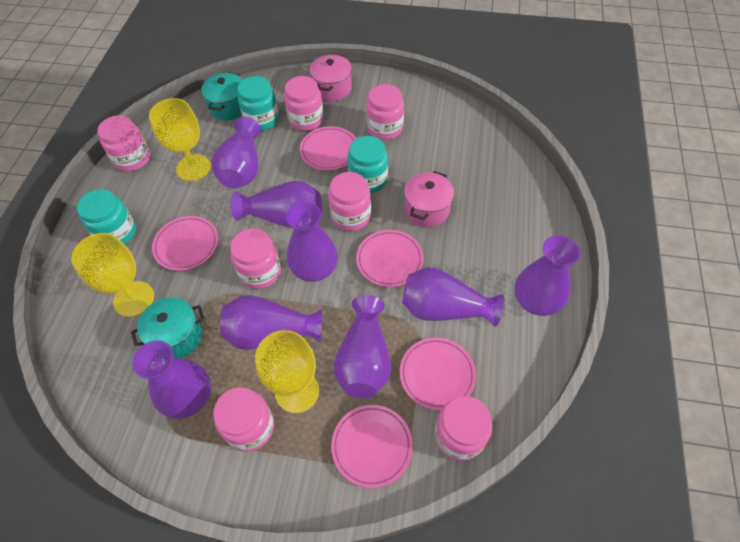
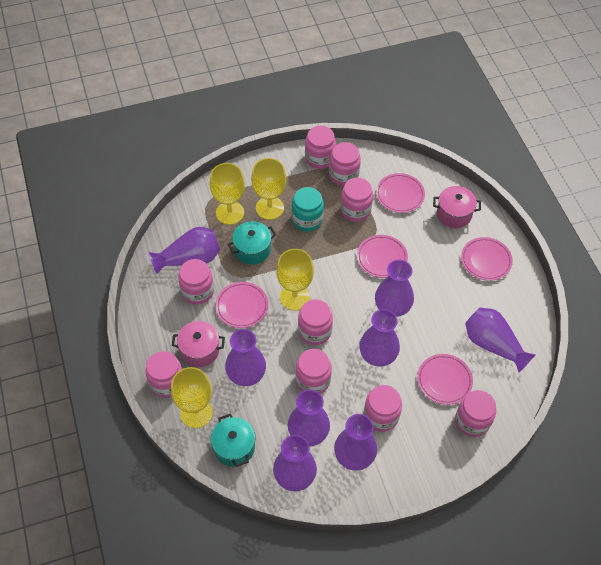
pink jar: 7 -> 9
turquoise jar: 3 -> 1
yellow goblet: 3 -> 4

